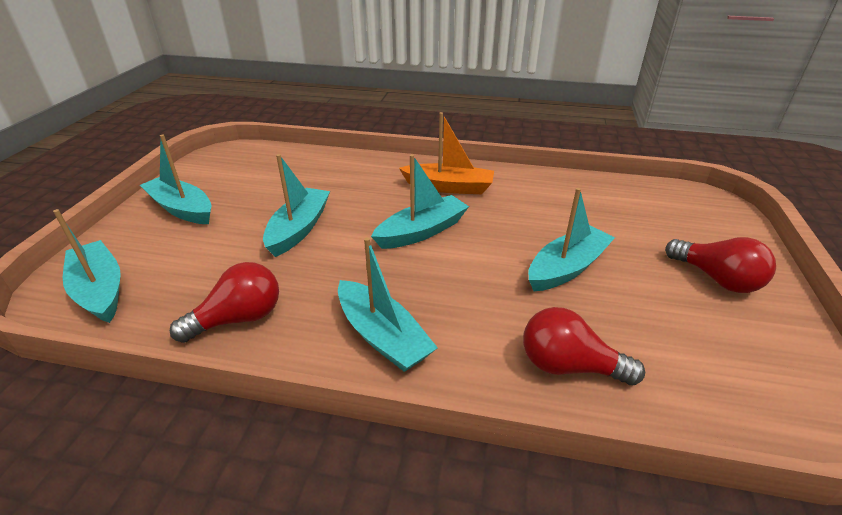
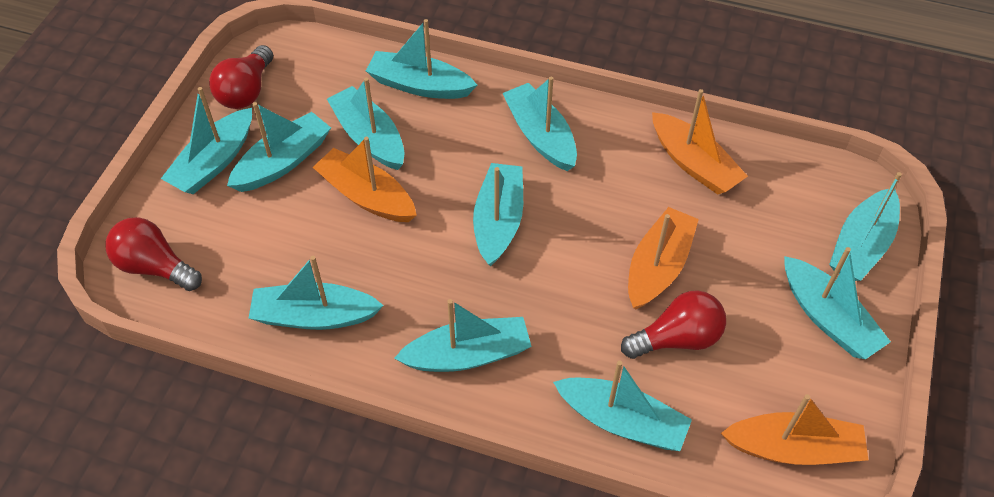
orange boat: 1 -> 4
turquoise boat: 6 -> 11

